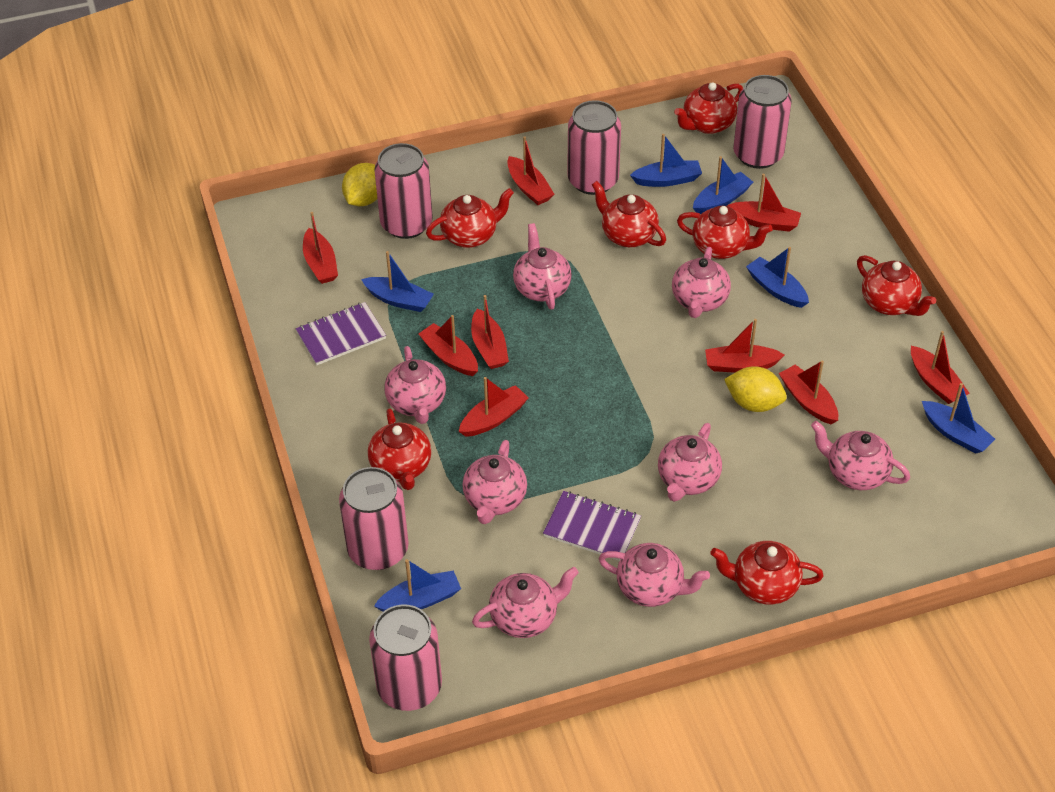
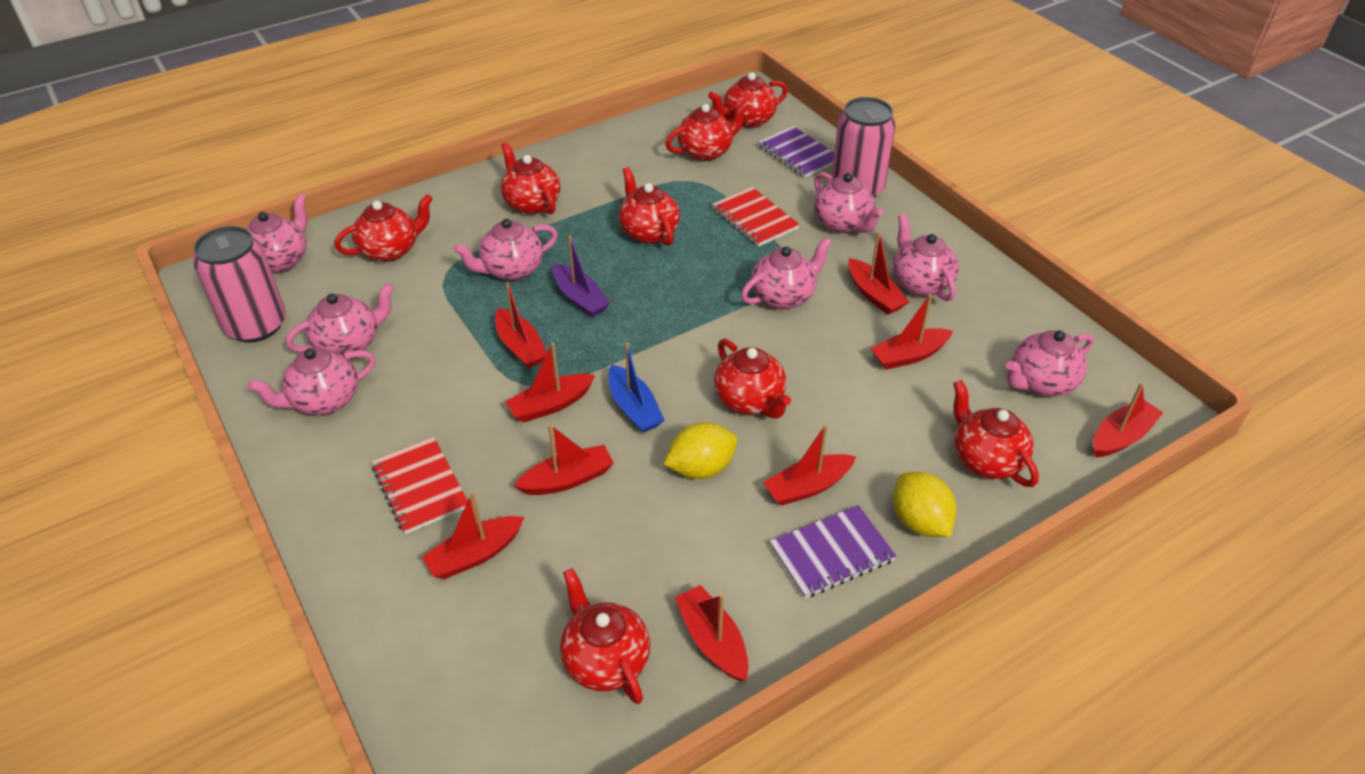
blue boat: 6 -> 1
pink can: 5 -> 2
purple boat: 0 -> 1
red notebook: 0 -> 2
red teapot: 7 -> 8

